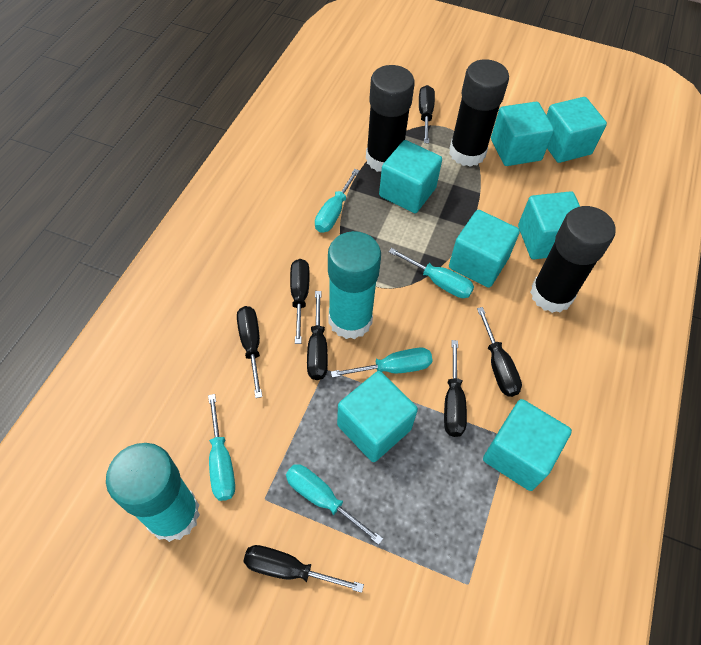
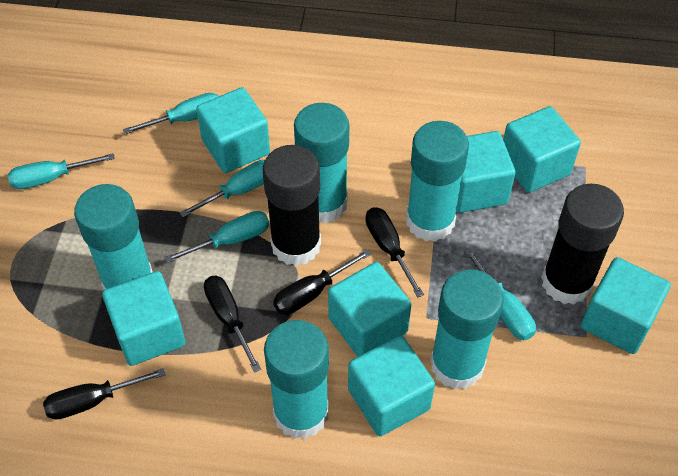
black glue stick: 3 -> 2
black screwdriver: 7 -> 4
turquoise glue stick: 2 -> 5

